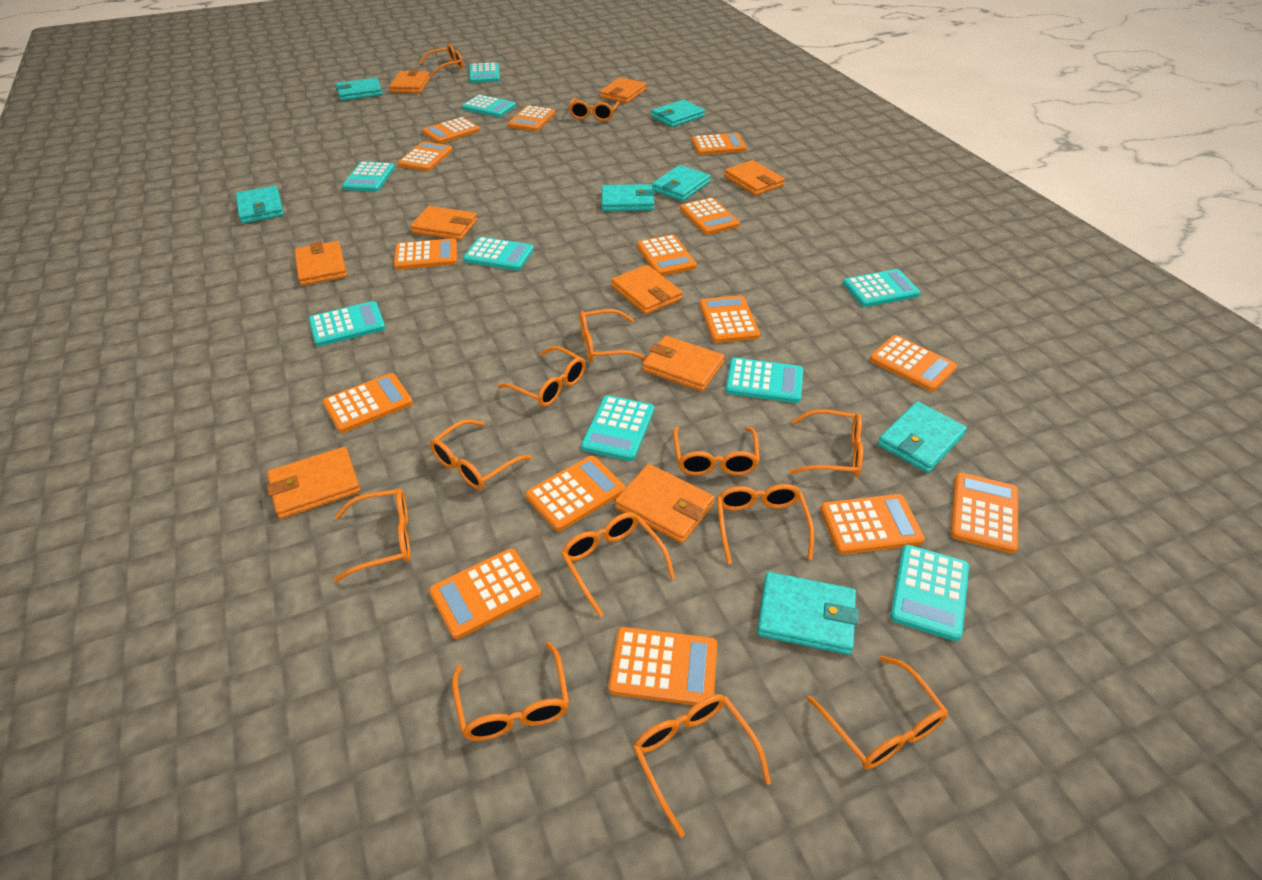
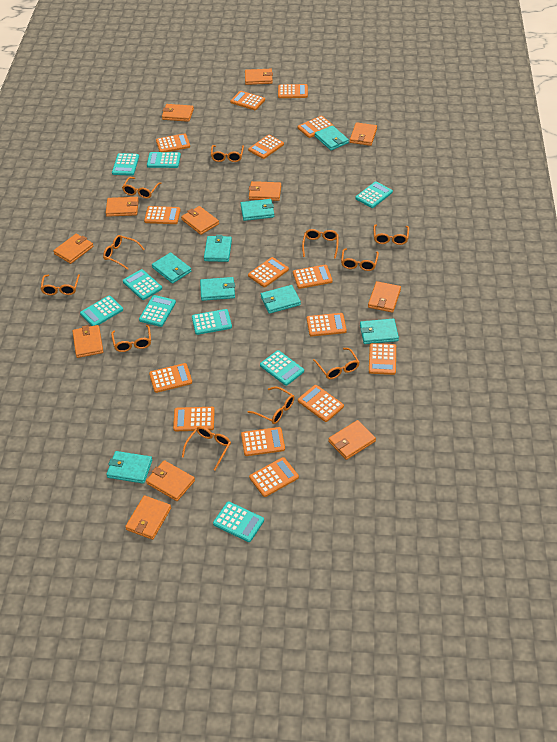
orange glasses: 13 -> 11
orange wallet: 9 -> 12
turquoise wallet: 7 -> 8

